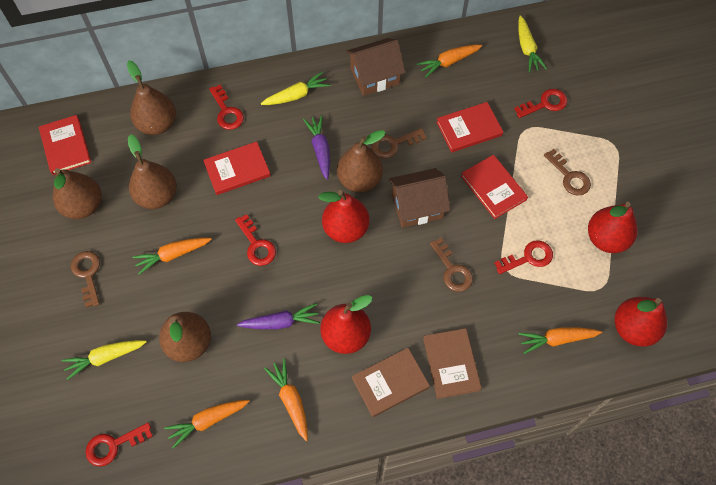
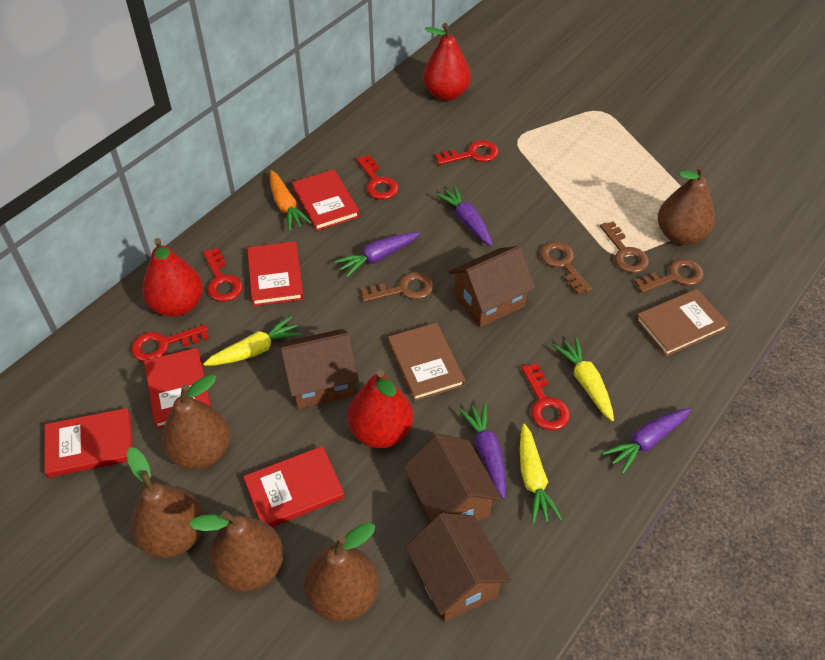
brown house: 2 -> 4
orange carrot: 5 -> 1
purple carrot: 2 -> 4
red book: 4 -> 5
red pear: 4 -> 3

